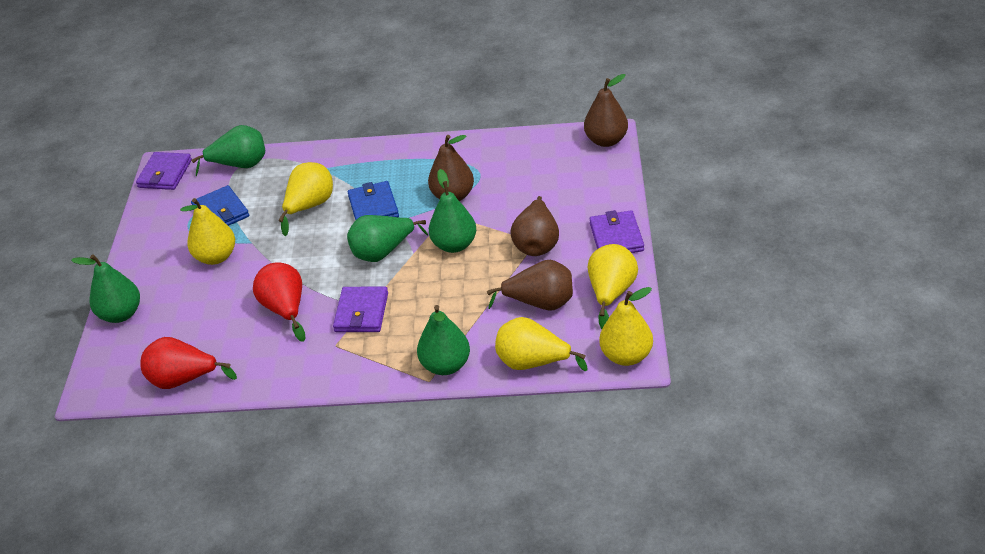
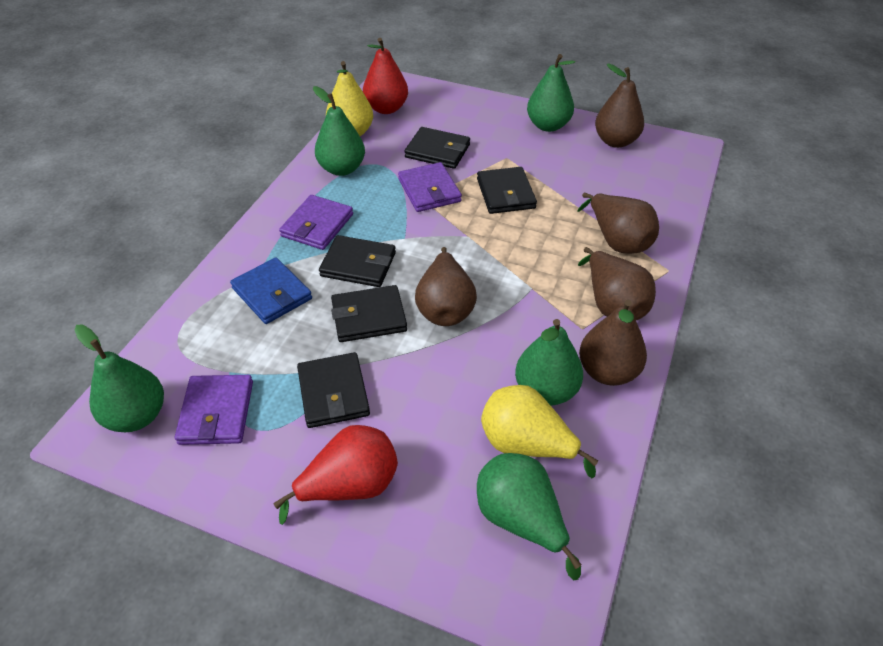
black wallet: 0 -> 5
blue wallet: 2 -> 1
brown pear: 4 -> 5
yellow pear: 5 -> 2

